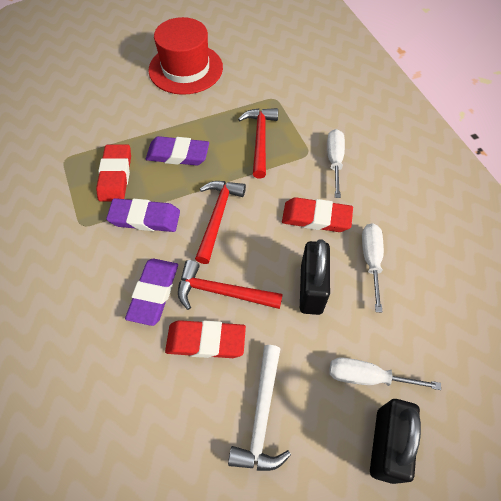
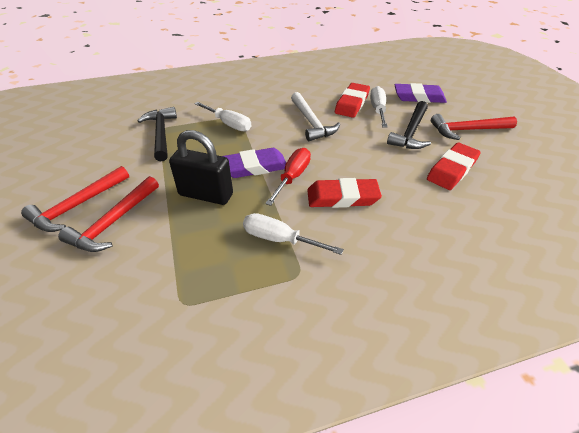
black hammer: 0 -> 2
black padlock: 2 -> 1
purple eraser: 3 -> 2
red hat: 1 -> 0
red screwdriver: 0 -> 1

